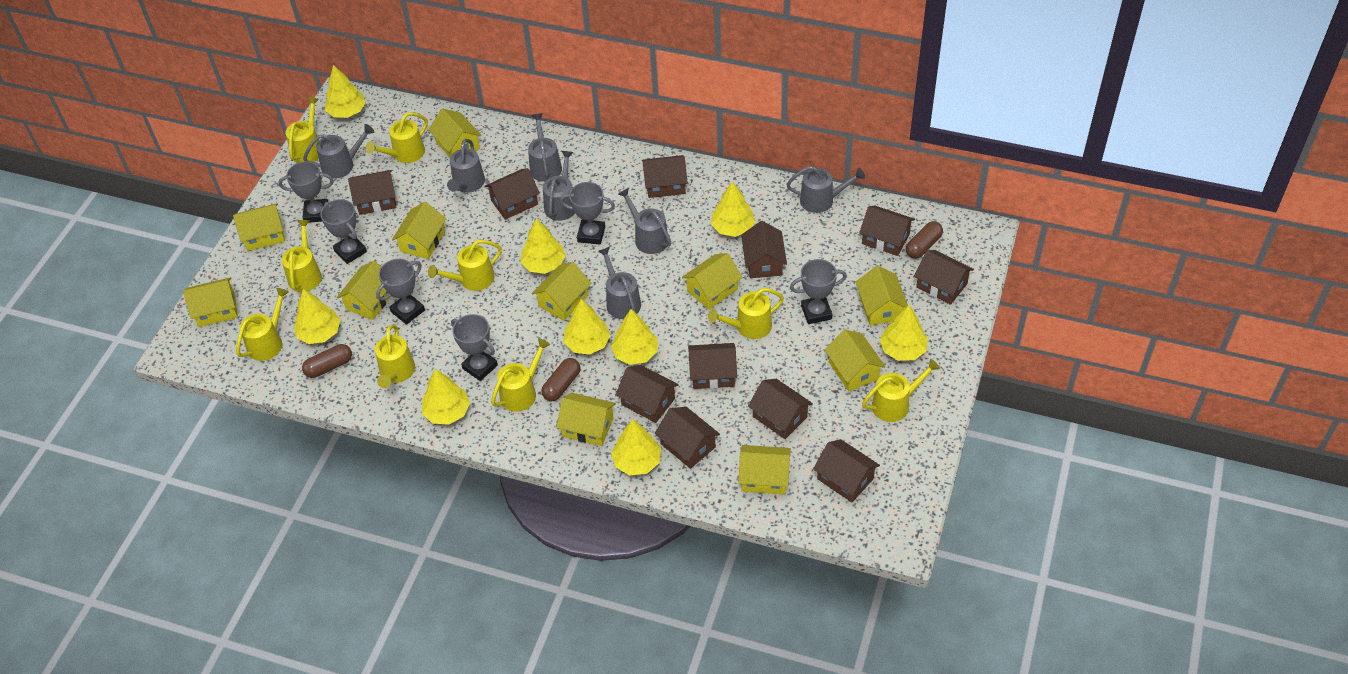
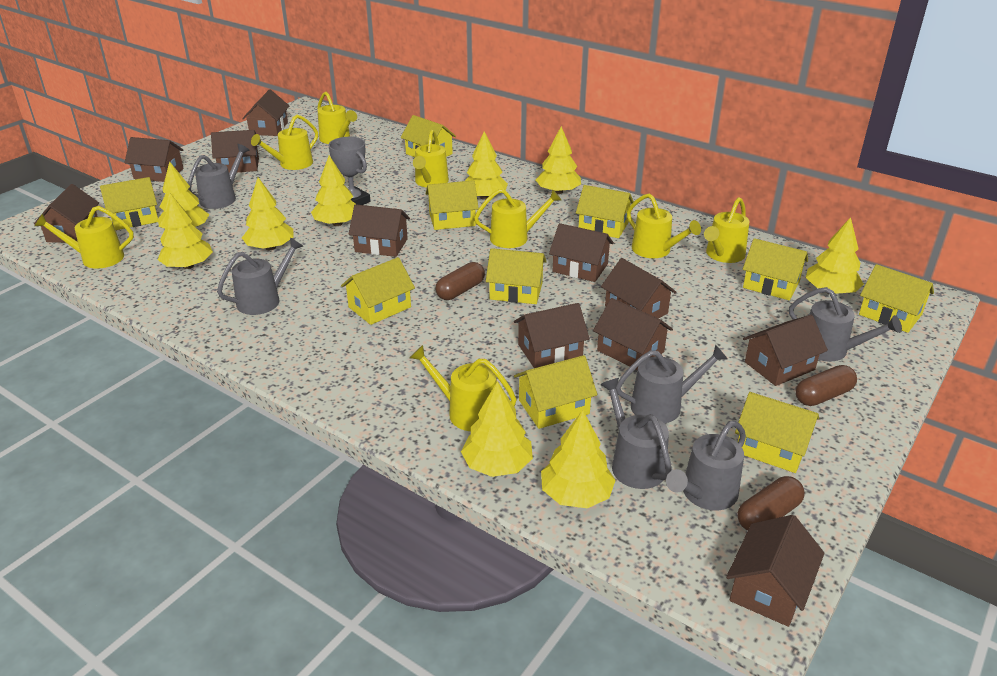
grey trophy: 6 -> 1
grey watering can: 7 -> 6
yellow house: 11 -> 10
yellow watering can: 9 -> 8

